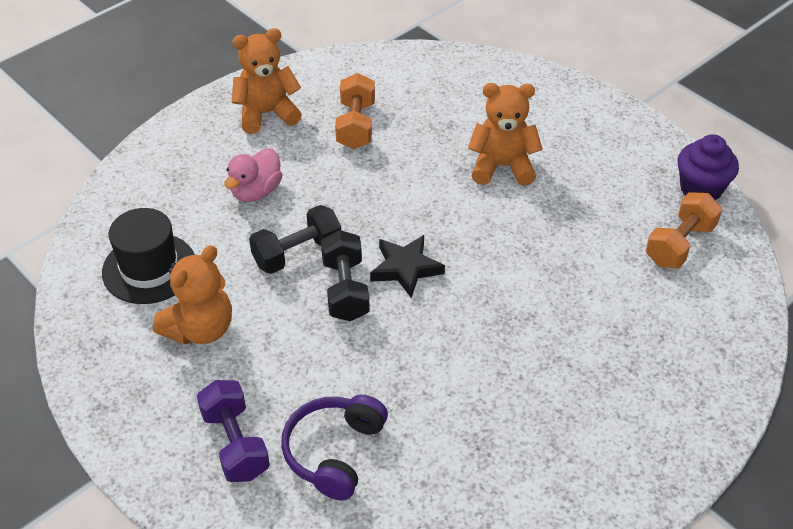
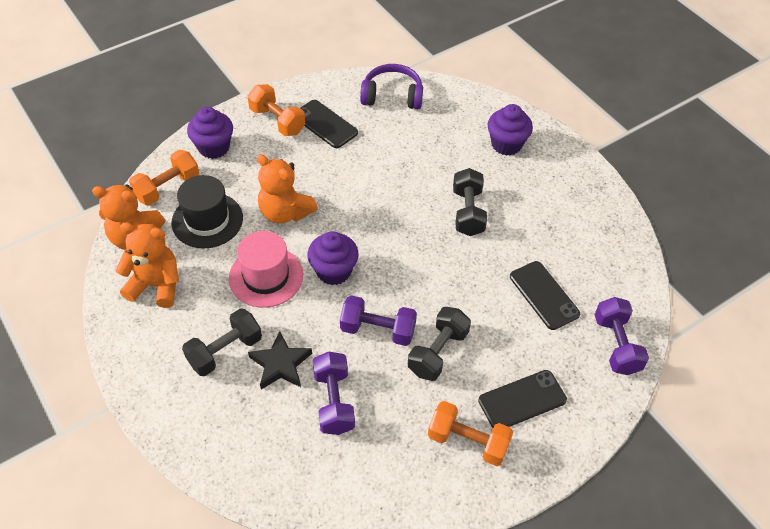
black dumbbell: 2 -> 3
black phone: 0 -> 3
orange dumbbell: 2 -> 3
pink duck: 1 -> 0
pink hat: 0 -> 1
purple cupcake: 1 -> 3
purple dumbbell: 1 -> 3

